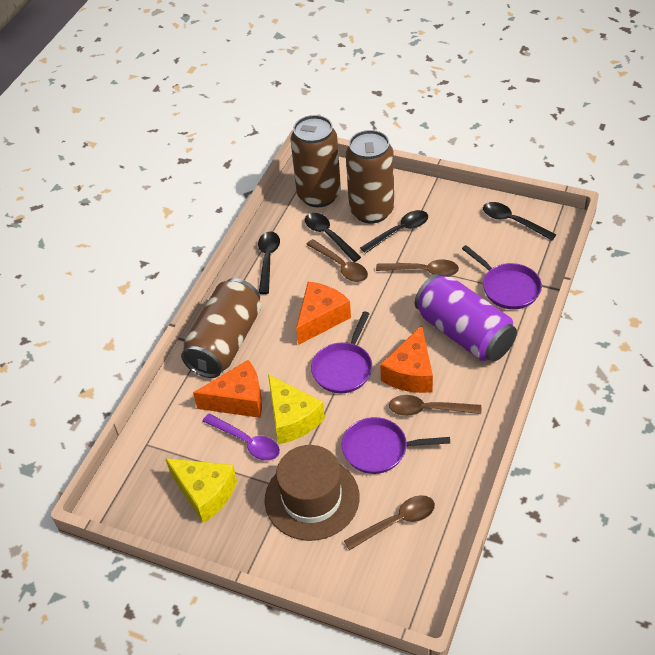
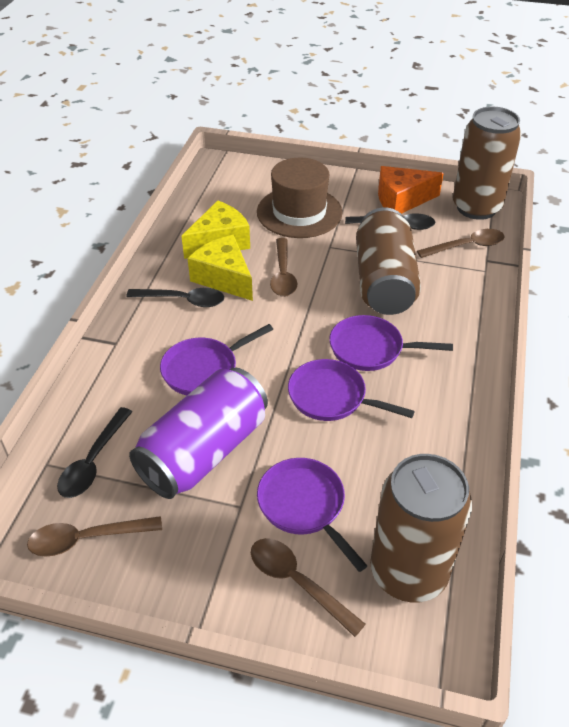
black spoon: 4 -> 3
orange cheese: 3 -> 1
purple pan: 3 -> 4
purple spoon: 1 -> 0

